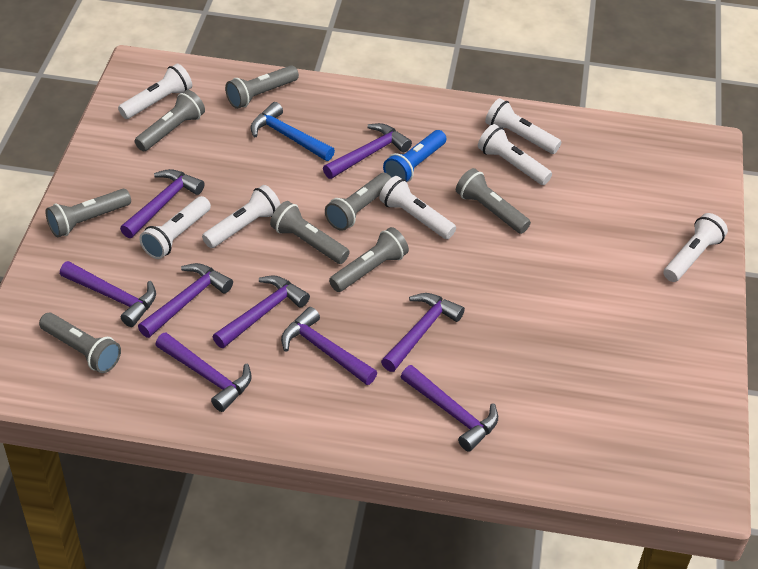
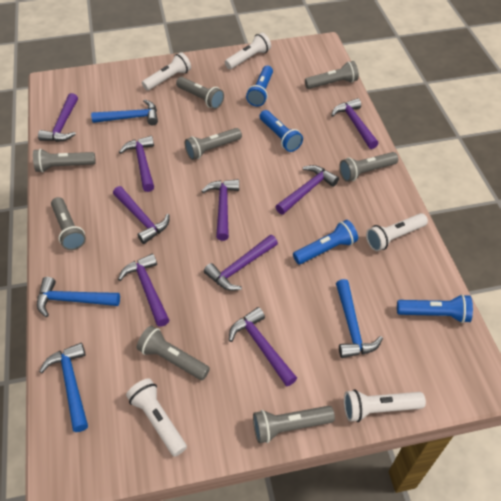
blue flashlight: 1 -> 4
blue hammer: 1 -> 4
white flashlight: 7 -> 5

